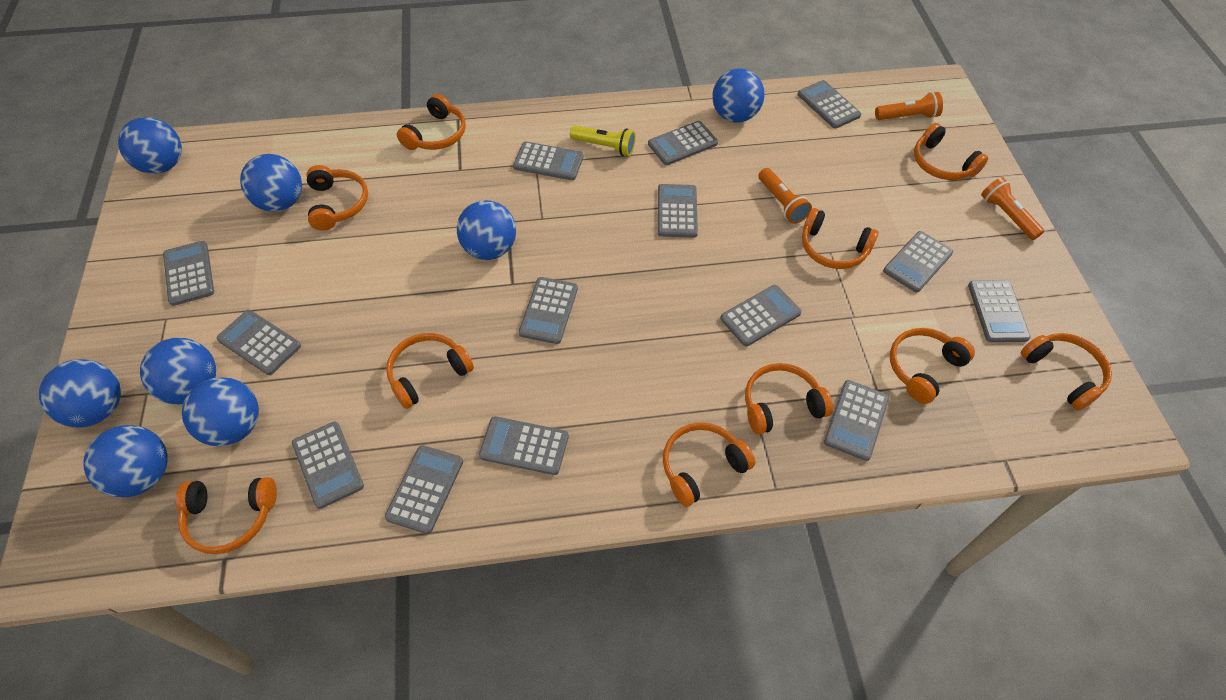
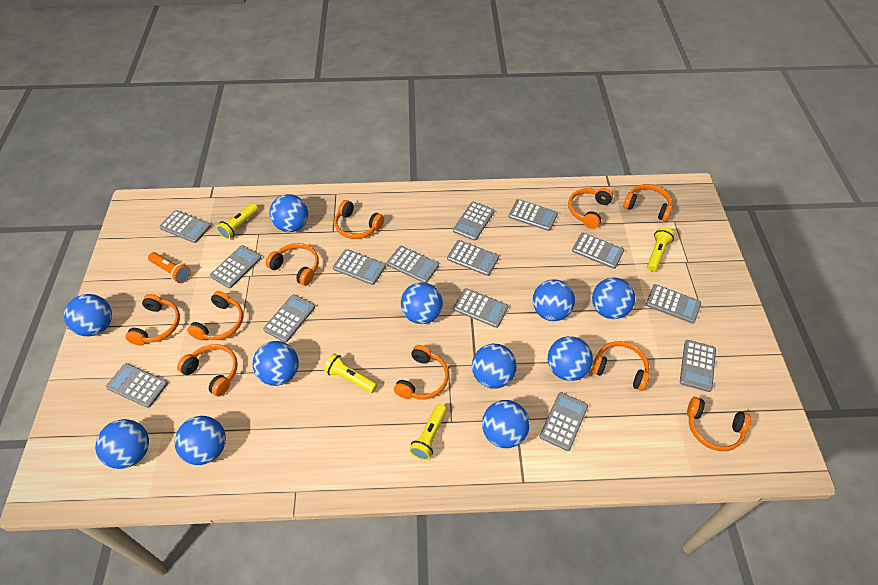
blue ball: 8 -> 11
orange flashlight: 3 -> 1
yellow flashlight: 1 -> 4

